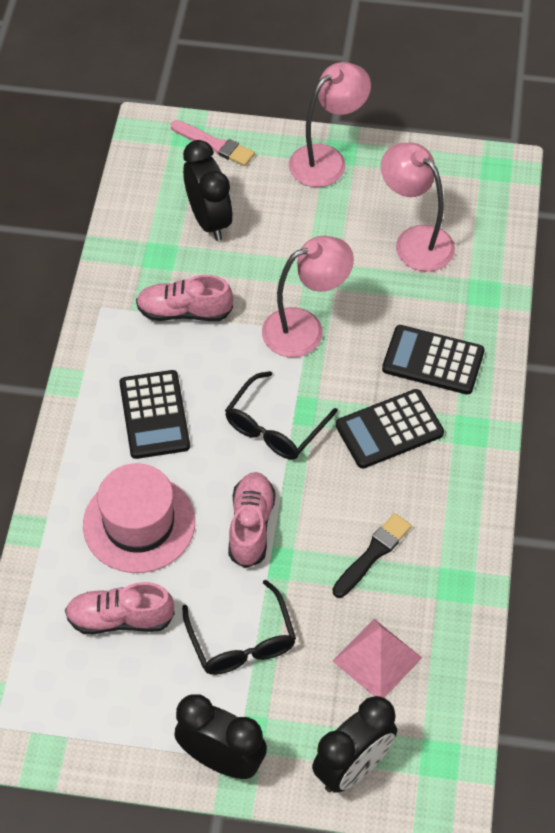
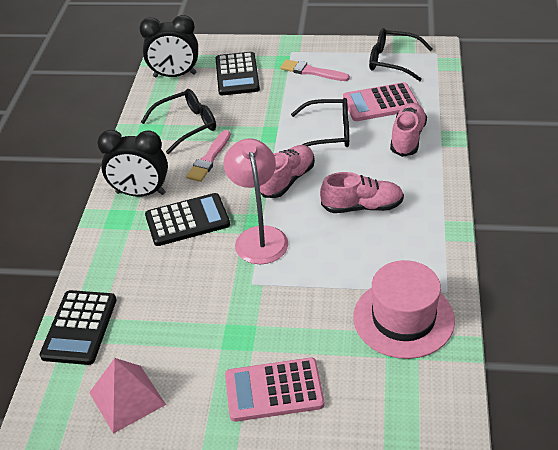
black brush: 1 -> 0
black clock: 3 -> 2
black glasses: 2 -> 3
pink brush: 1 -> 2
pink calculator: 0 -> 2
pink lamp: 3 -> 1

